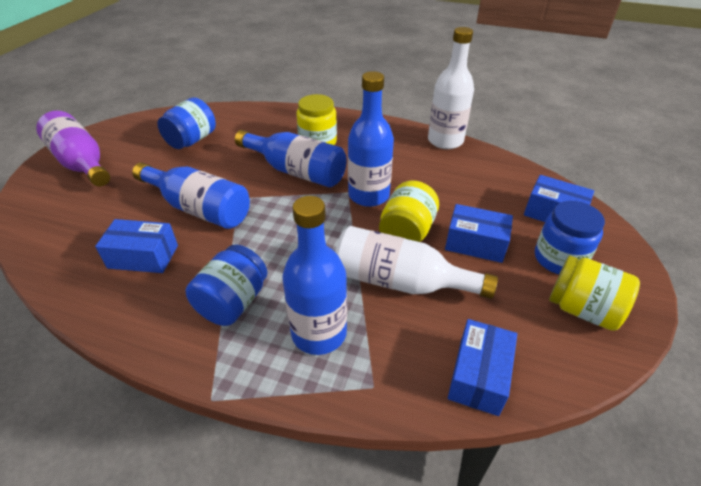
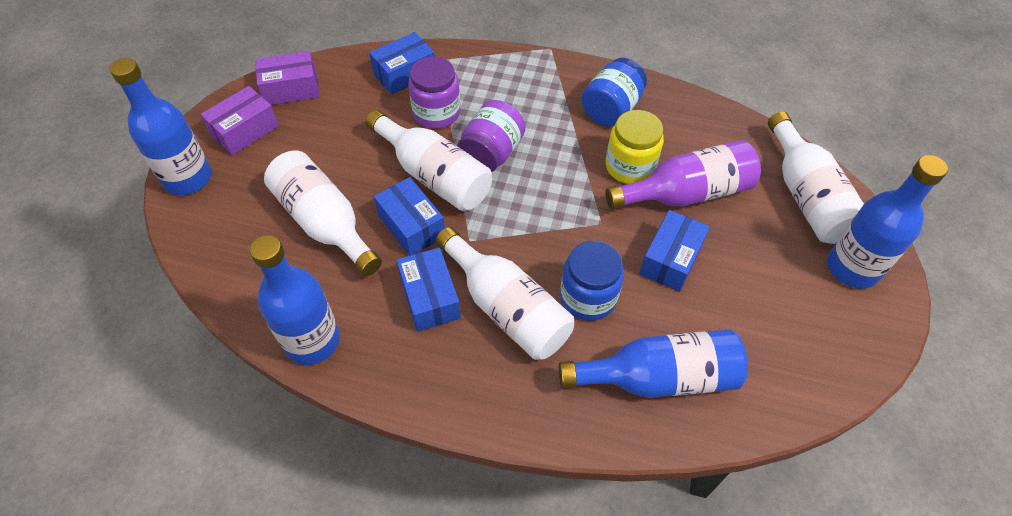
blue jar: 3 -> 2
purple box: 0 -> 2
purple jar: 0 -> 2
white bottle: 2 -> 4
yellow jar: 3 -> 1

